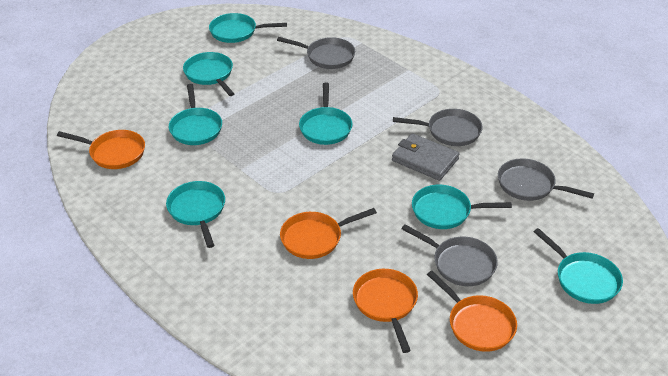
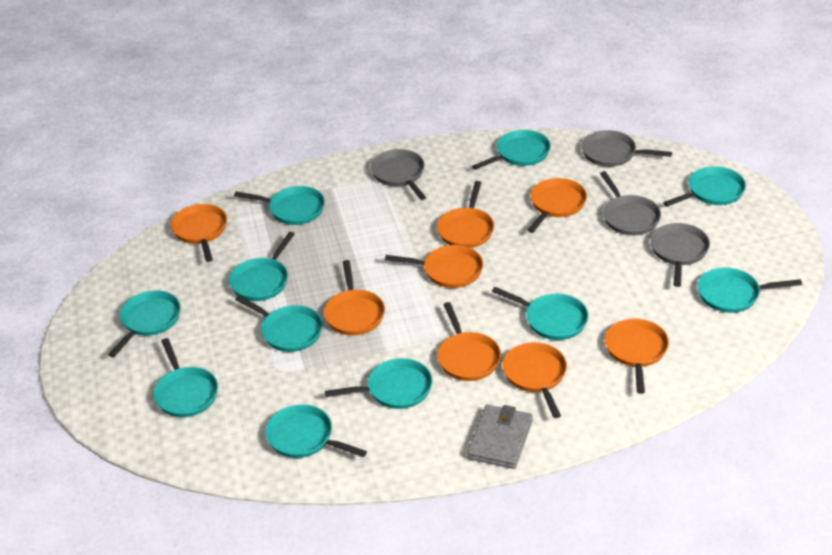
orange pan: 4 -> 8
turquoise pan: 7 -> 11

